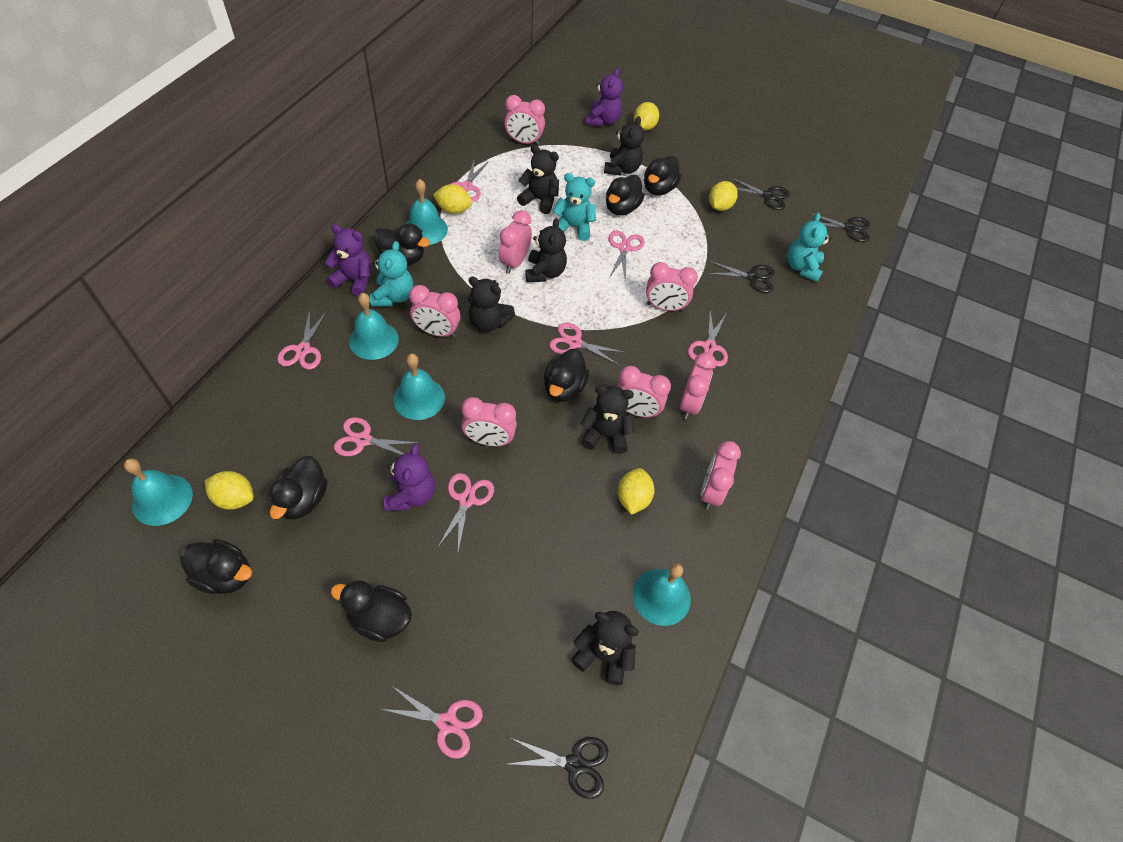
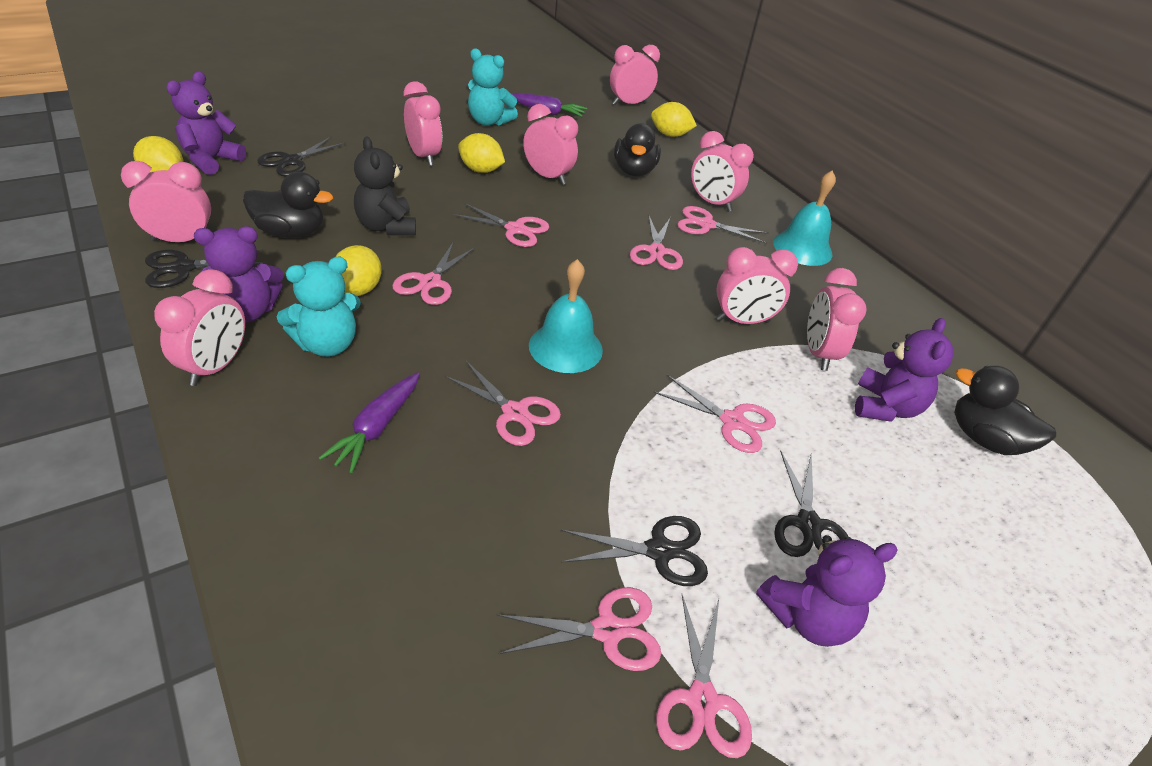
black duck: 7 -> 3
black teddy bear: 6 -> 1
purple carrot: 0 -> 2
purple teddy bear: 3 -> 4
turquoise bell: 5 -> 2
turquoise teddy bear: 3 -> 2
yellow lemon: 5 -> 4

